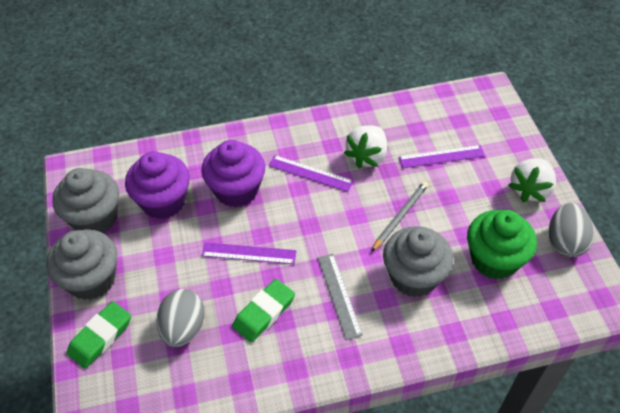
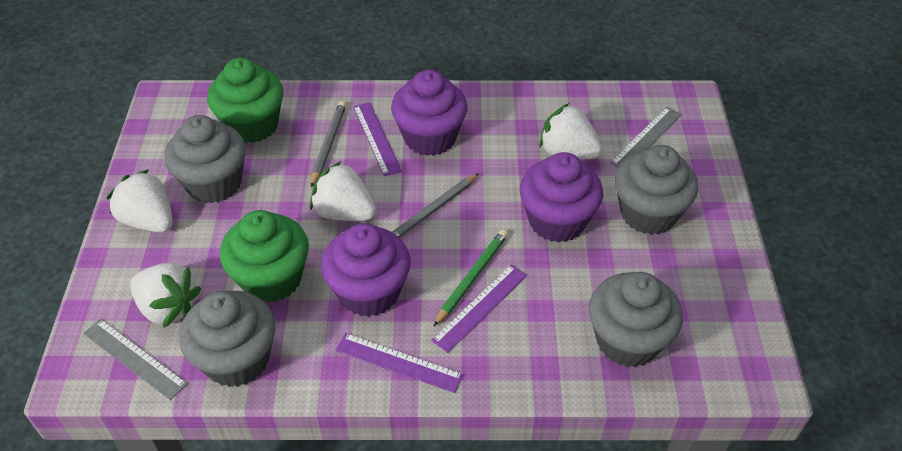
green cupcake: 1 -> 2
green eraser: 2 -> 0
green pencil: 0 -> 1
grey cupcake: 3 -> 4
grey egg: 2 -> 0
grey pencil: 1 -> 2
grey ruler: 1 -> 2
purple cupcake: 2 -> 3
white strawberry: 2 -> 4

